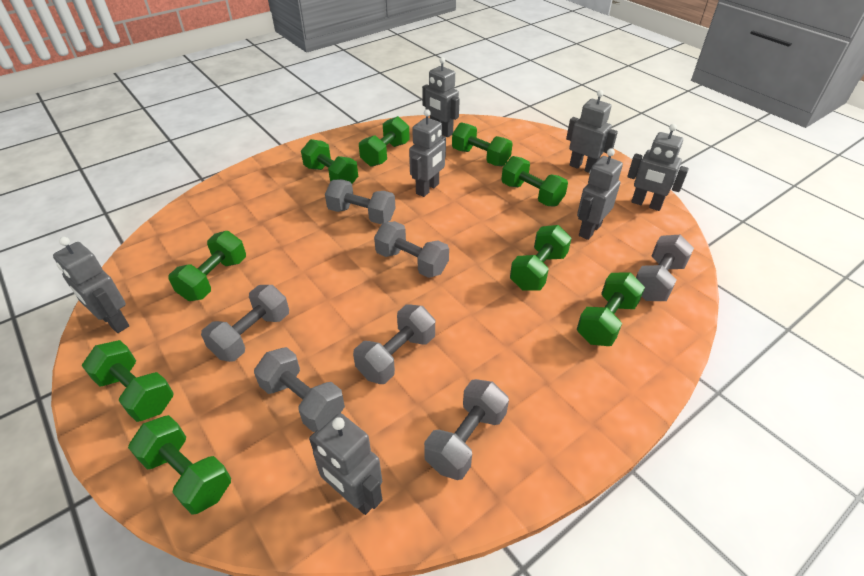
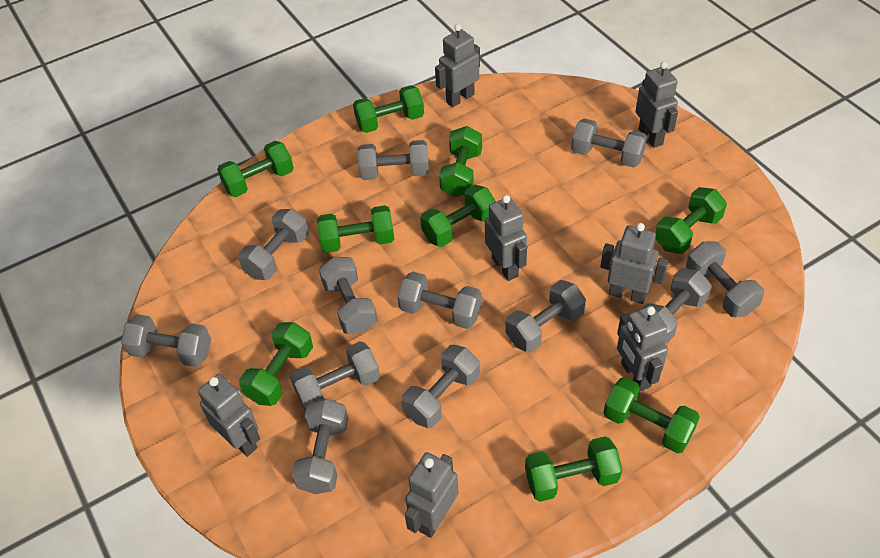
grey dumbbell: 7 -> 12

